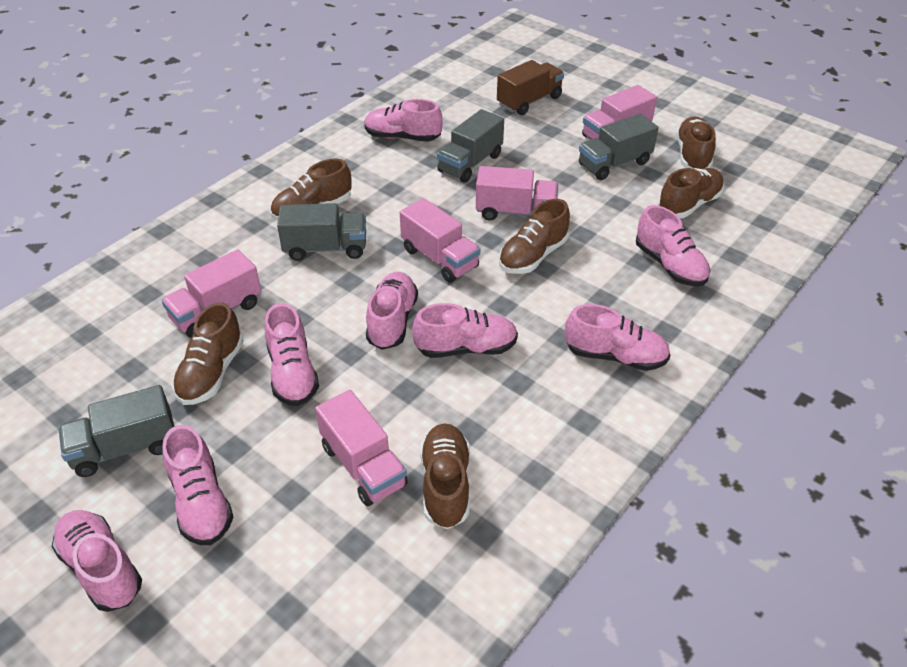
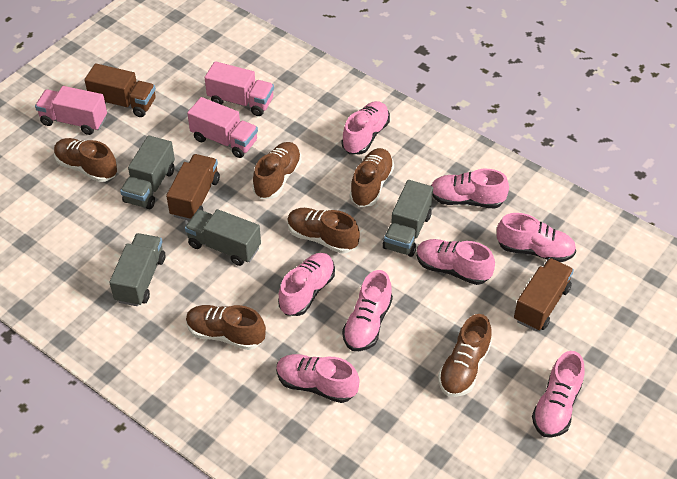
brown truck: 1 -> 3
pink truck: 5 -> 3

